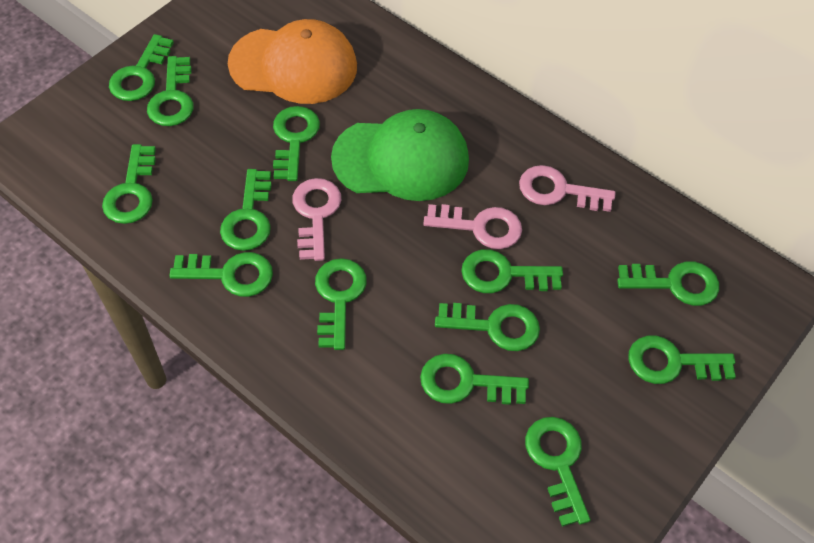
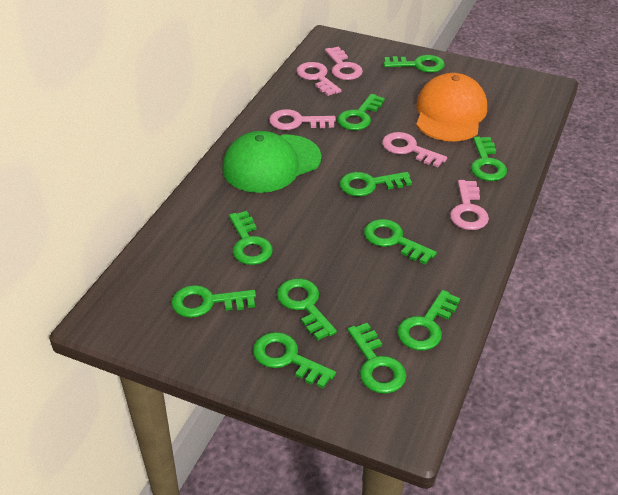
green key: 13 -> 11
pink key: 3 -> 5

